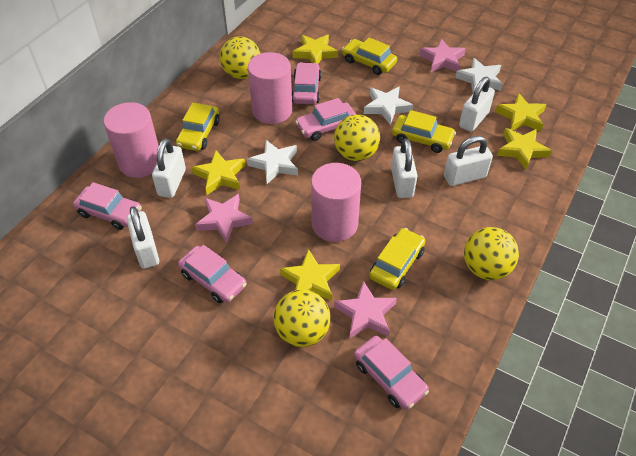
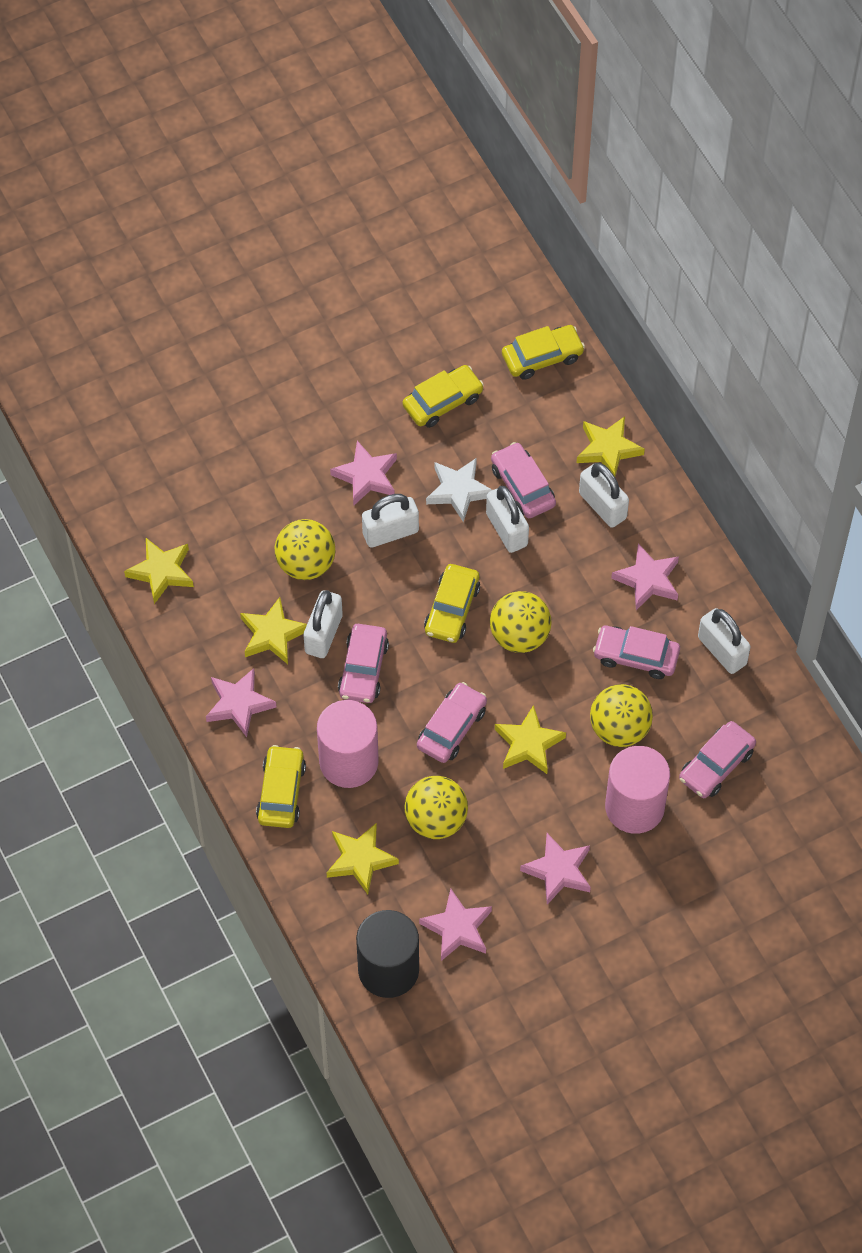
black cylinder: 0 -> 1
pink cylinder: 3 -> 2
pink star: 3 -> 5
white star: 3 -> 1

